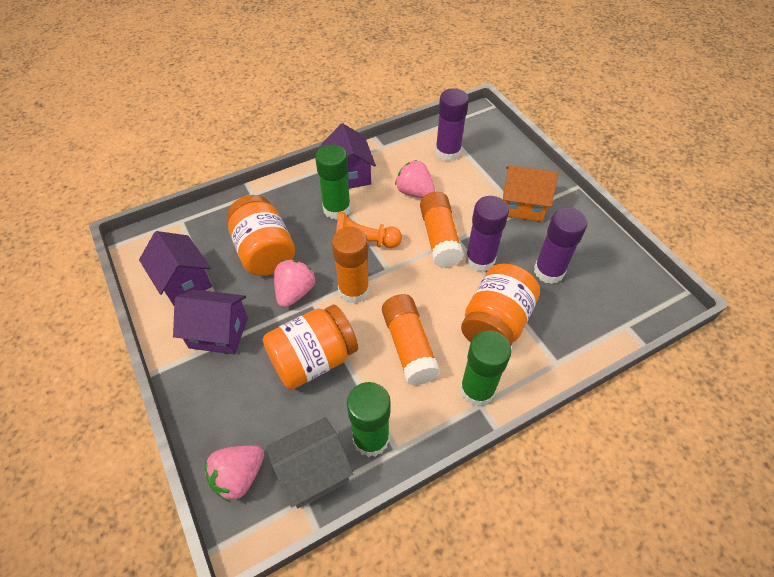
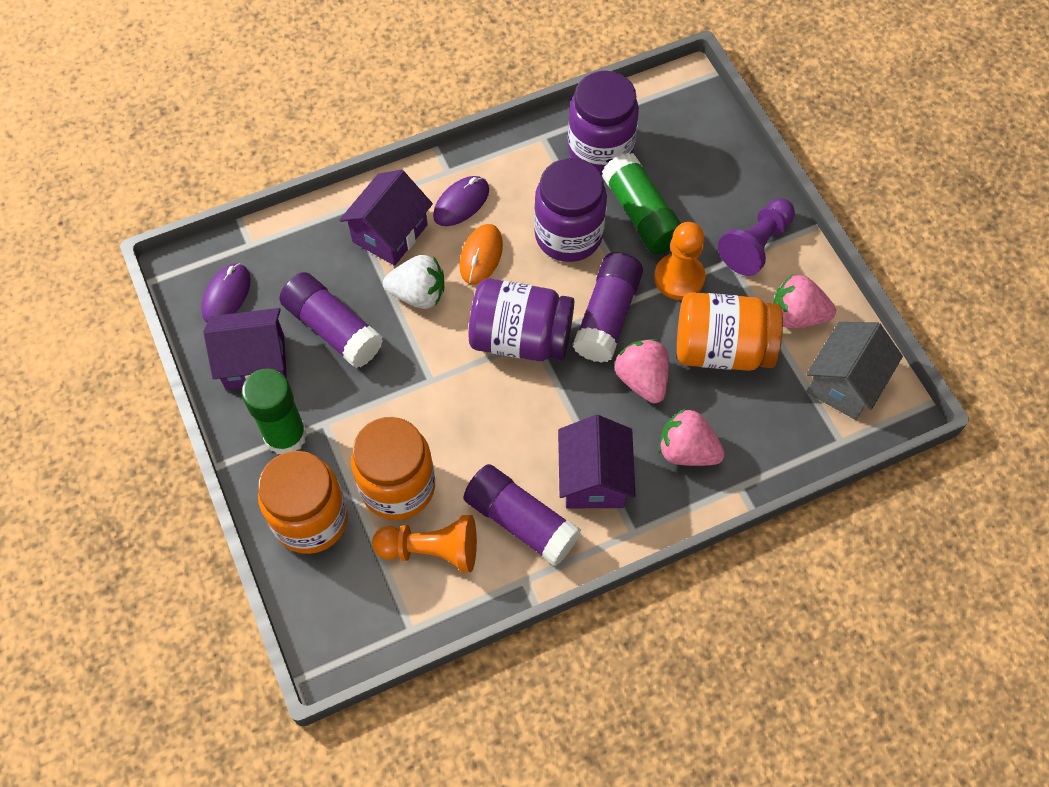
green glue stick: 3 -> 2
orange glue stick: 3 -> 0
orange house: 1 -> 0
orange mouse: 0 -> 1
orange pawn: 1 -> 2
purple jar: 0 -> 3
purple mouse: 0 -> 2
purple pawn: 0 -> 1
white strawberry: 0 -> 1

